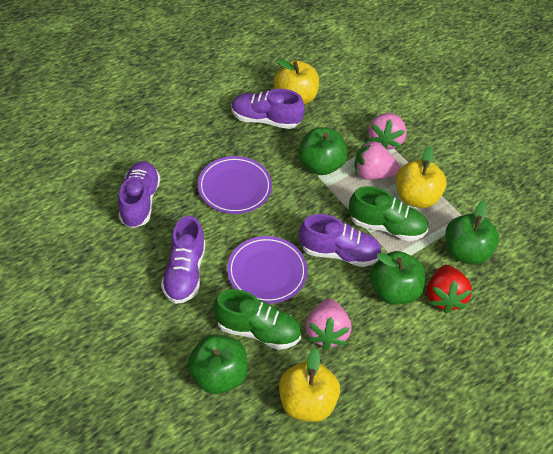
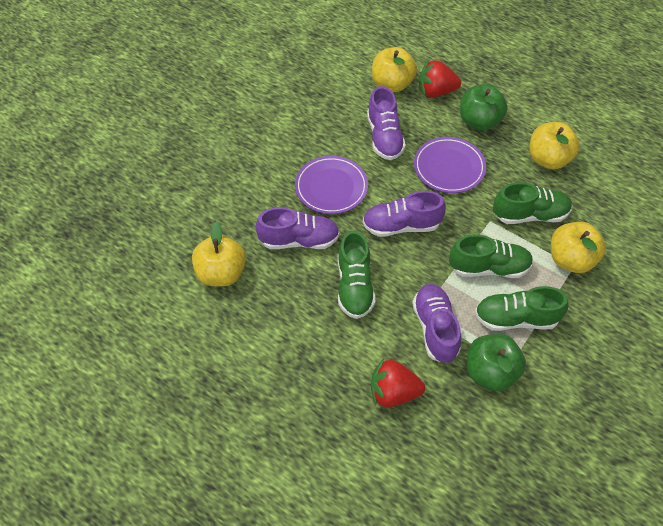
green apple: 4 -> 2
green shoe: 2 -> 4
pink strawberry: 3 -> 0
red strawberry: 1 -> 2
yellow apple: 3 -> 4

